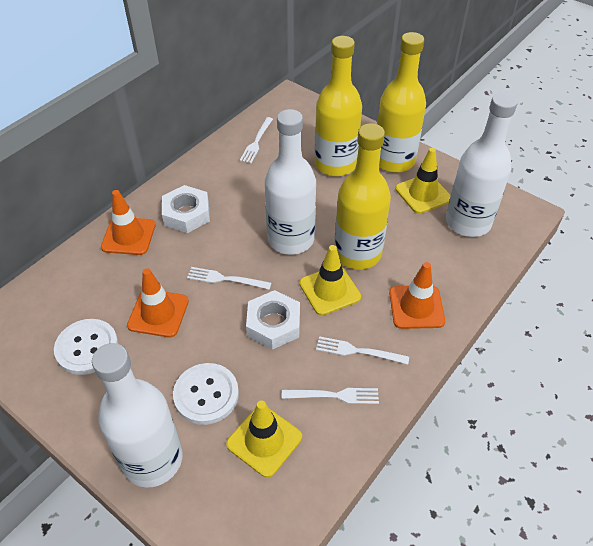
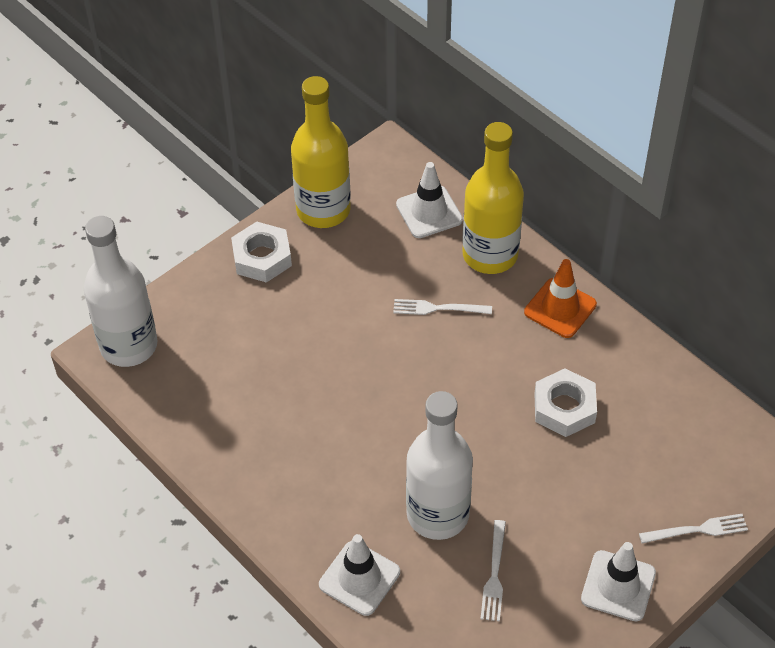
orange traffic cone: 3 -> 1
white bottle: 3 -> 2
white button: 2 -> 0
white fork: 4 -> 3
white traffic cone: 0 -> 3
yellow bottle: 3 -> 2
yellow traffic cone: 3 -> 0

